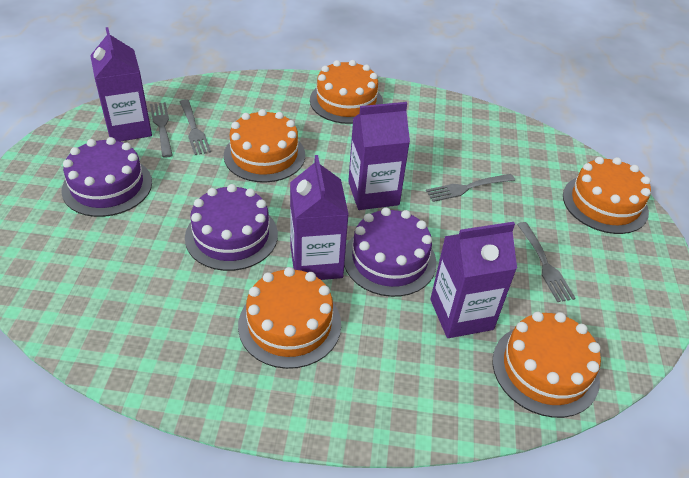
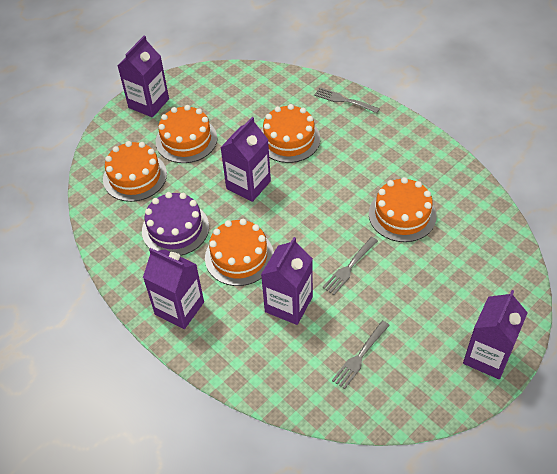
grey fork: 4 -> 3
purple cake: 3 -> 1
purple carton: 4 -> 5

